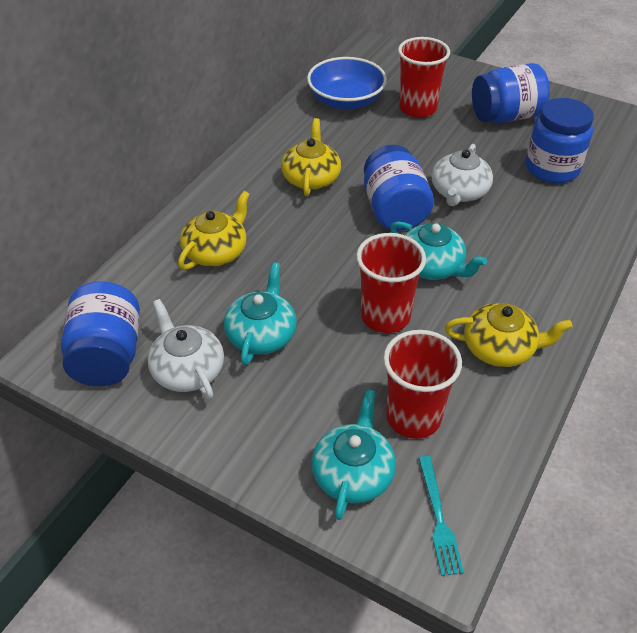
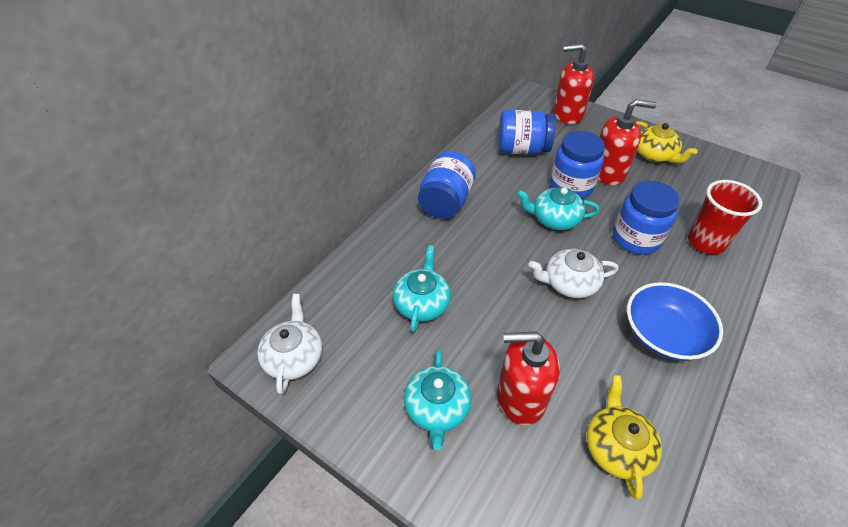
red cup: 3 -> 1
red soap dispenser: 0 -> 3
turquoise fork: 1 -> 0
yellow teapot: 3 -> 2

